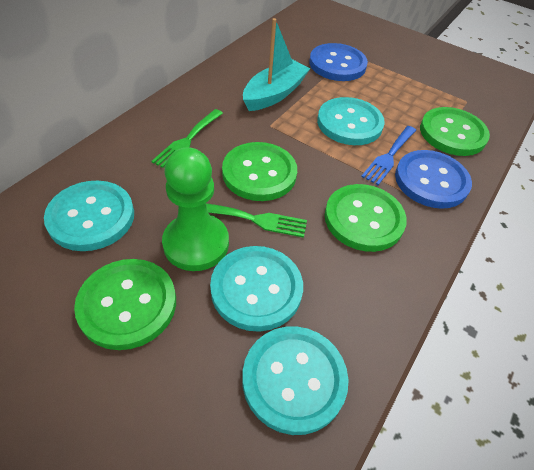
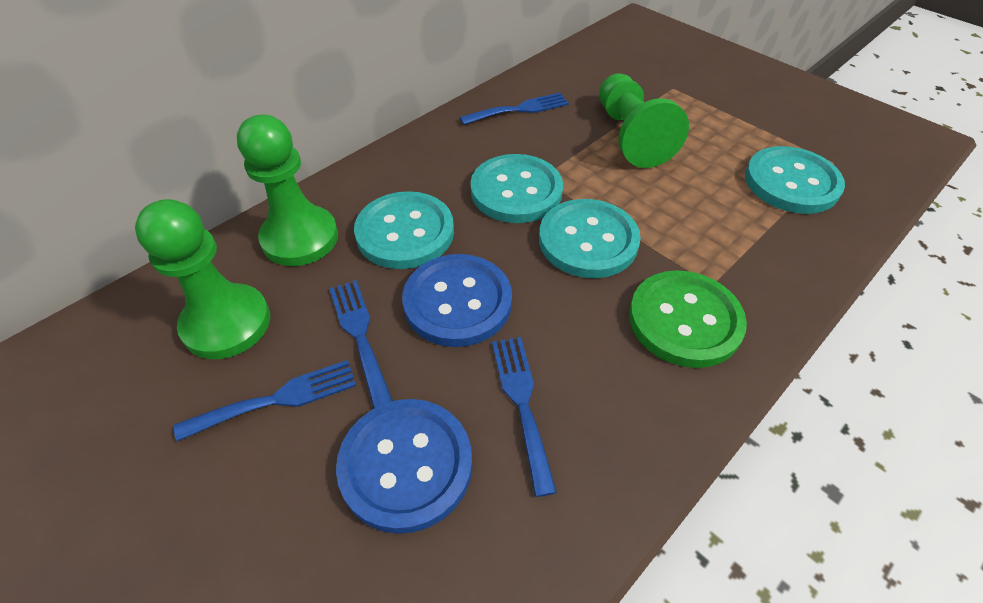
blue fork: 1 -> 4
green button: 4 -> 1
green fork: 2 -> 0
green pawn: 1 -> 3
turquoise boat: 1 -> 0

